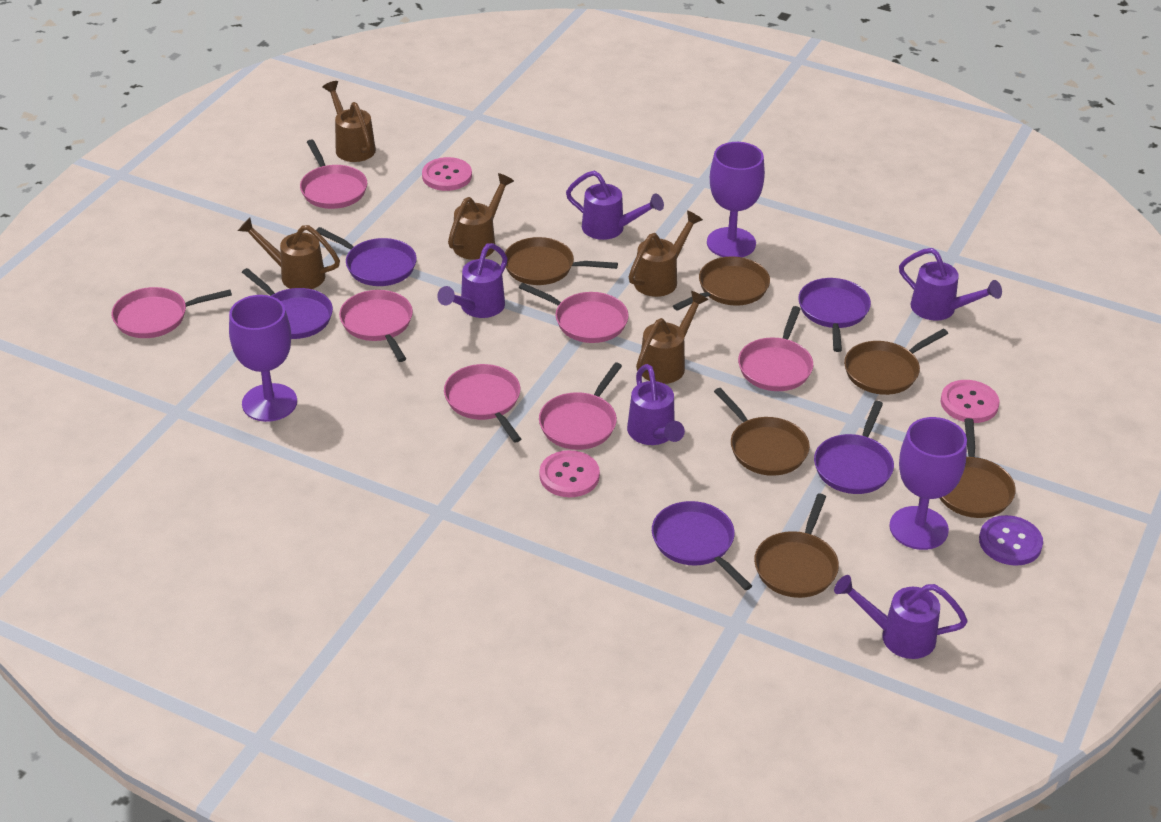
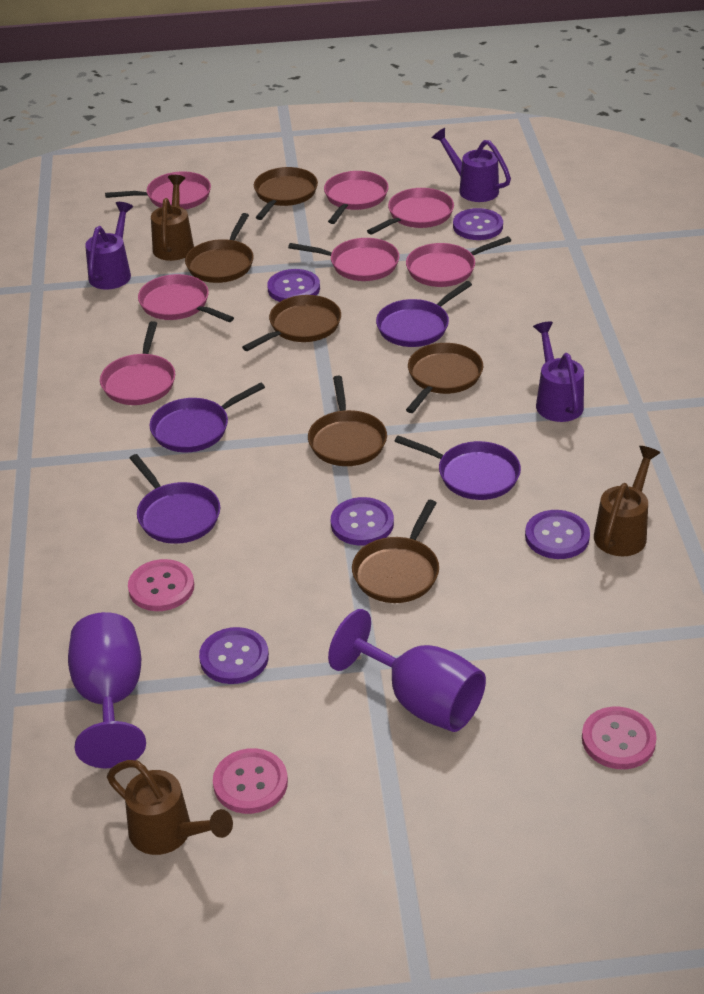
brown watering can: 5 -> 3
purple button: 1 -> 5
purple goblet: 3 -> 2
purple pan: 5 -> 4
purple watering can: 5 -> 3

